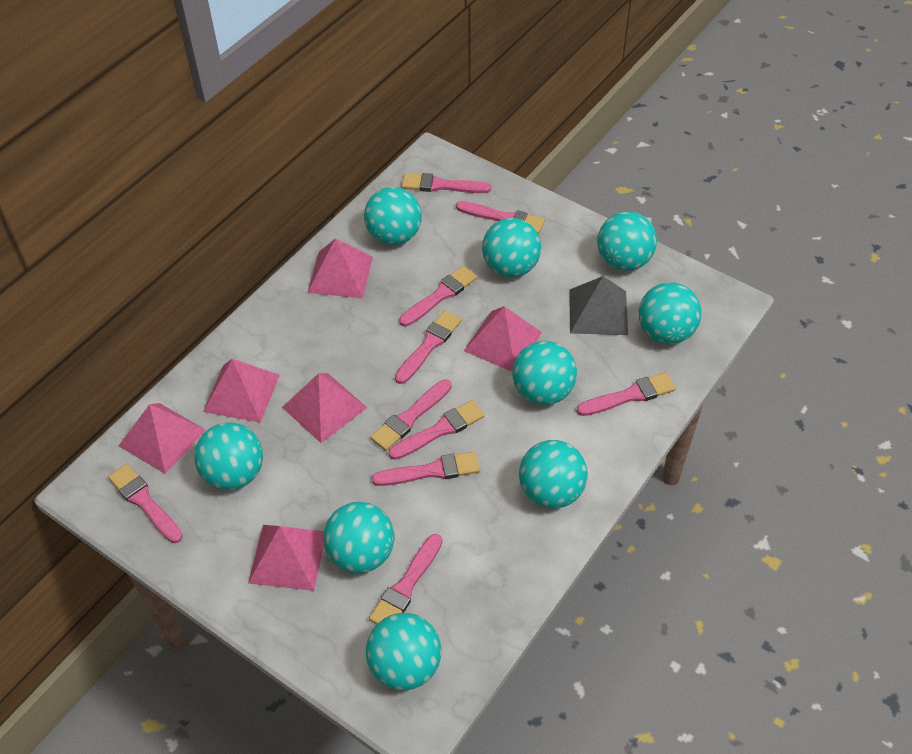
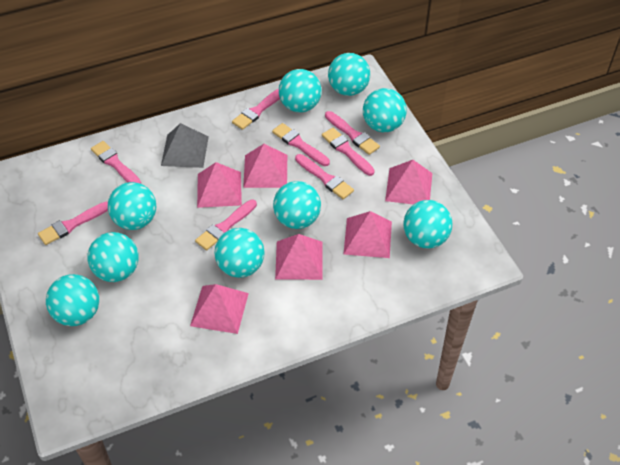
pink brush: 10 -> 8

